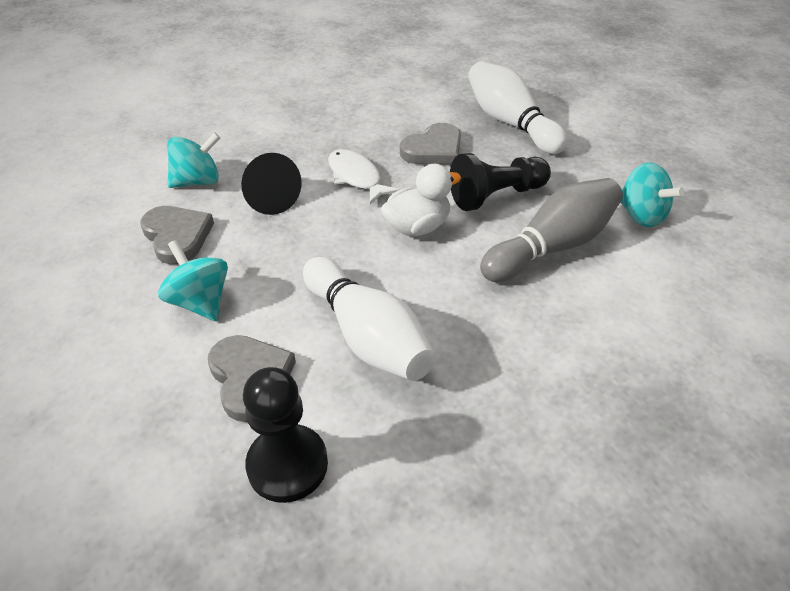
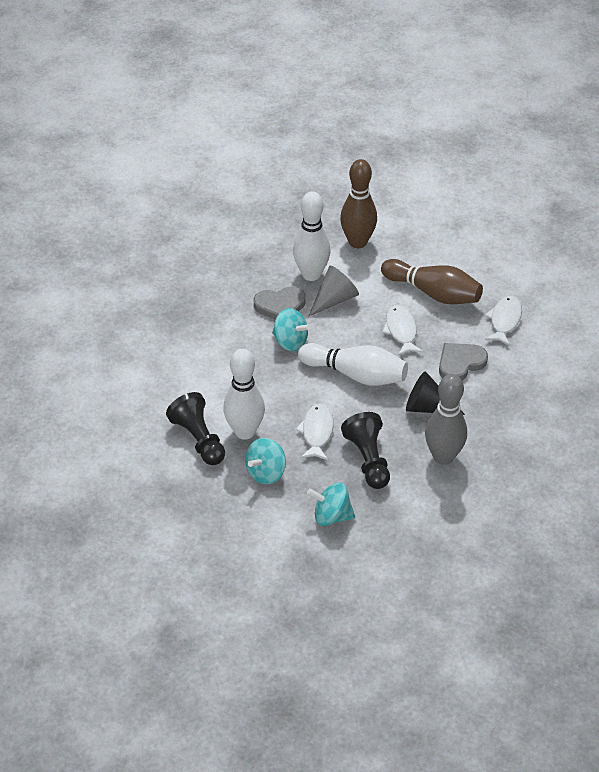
brown bowling pin: 0 -> 2
grey cone: 0 -> 1
grey heart: 3 -> 2
white bowling pin: 2 -> 3
white duck: 1 -> 0
white fish: 1 -> 3

